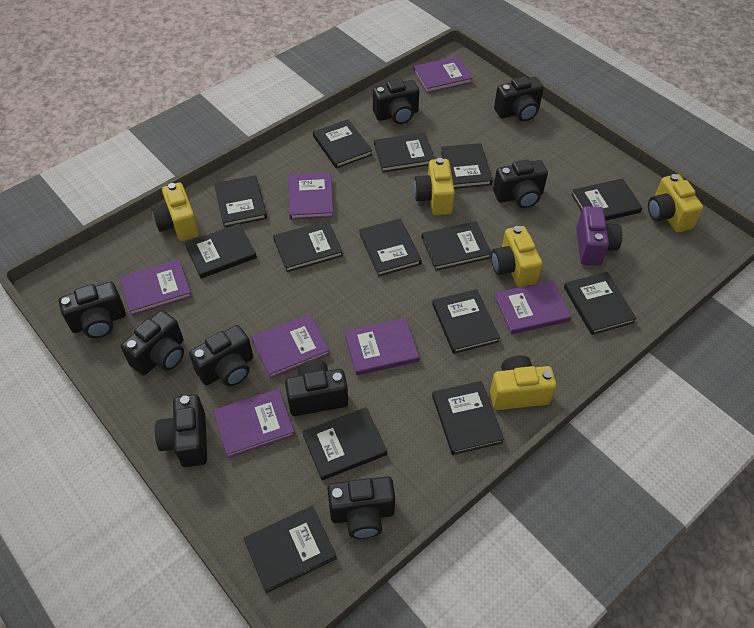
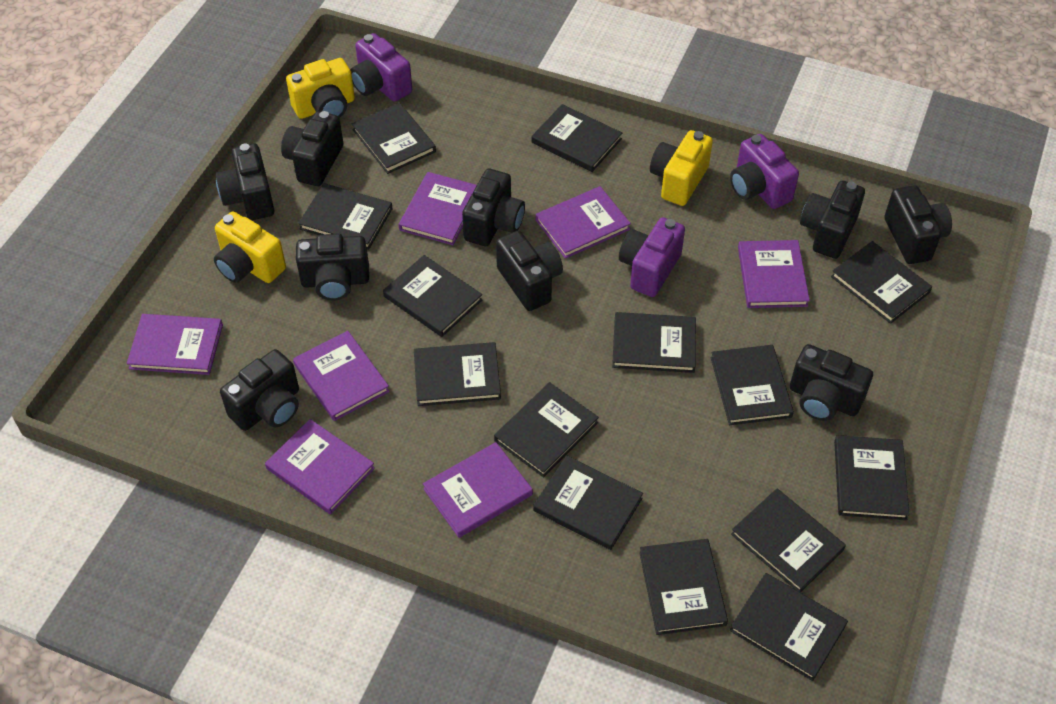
purple camera: 1 -> 3
yellow camera: 5 -> 3

